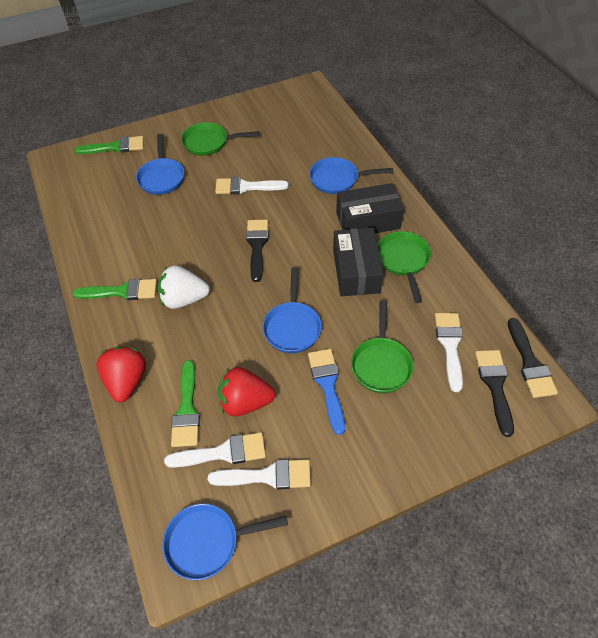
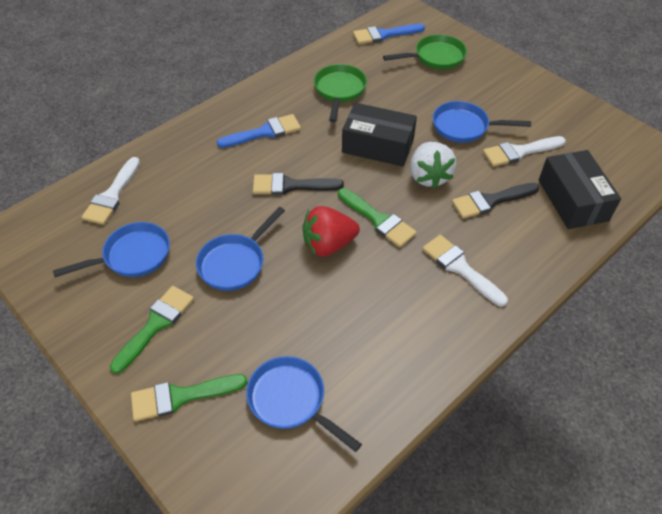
black brush: 3 -> 2
blue brush: 1 -> 2
green pan: 3 -> 2
red strawberry: 2 -> 1
white brush: 4 -> 3

